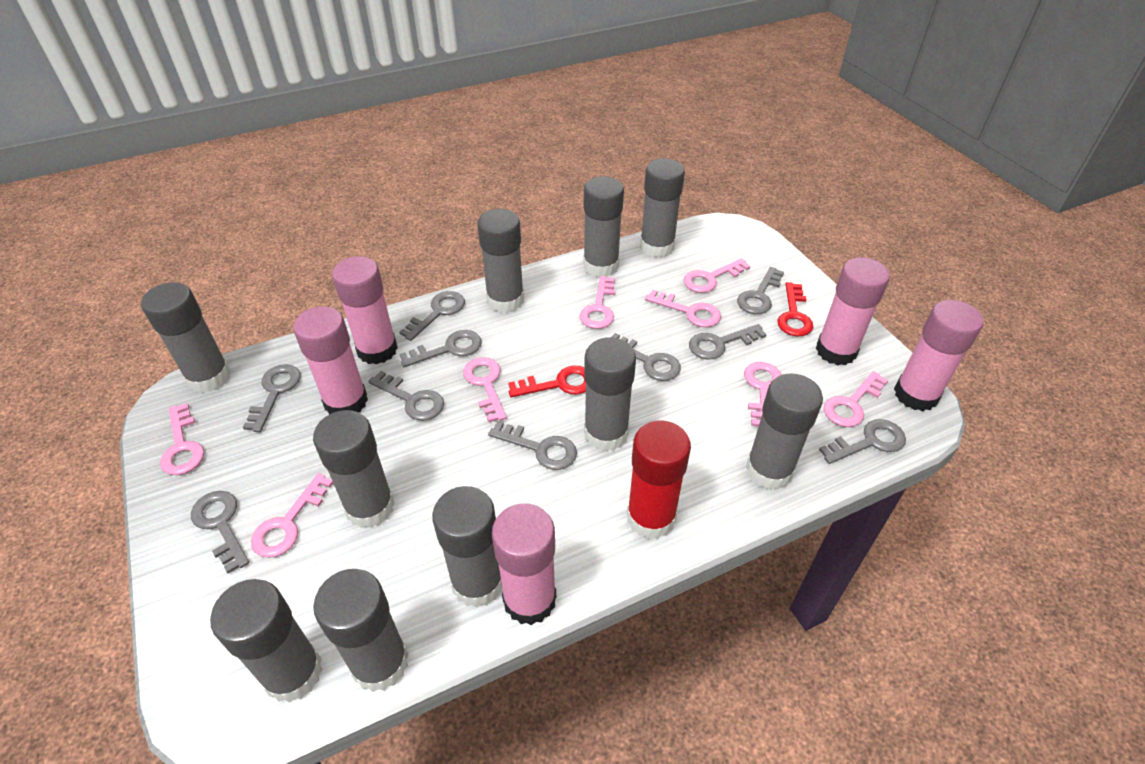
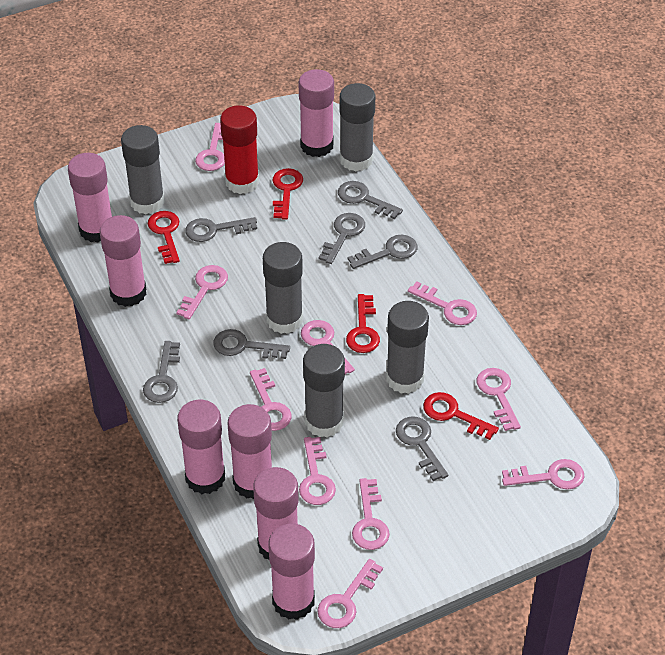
grey glue stick: 10 -> 5
grey key: 10 -> 7
pink glue stick: 5 -> 7
pink key: 8 -> 10
red key: 2 -> 4

